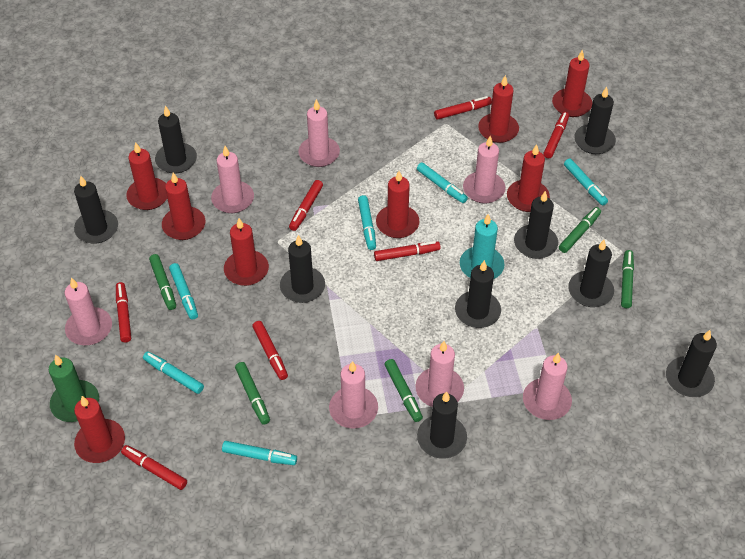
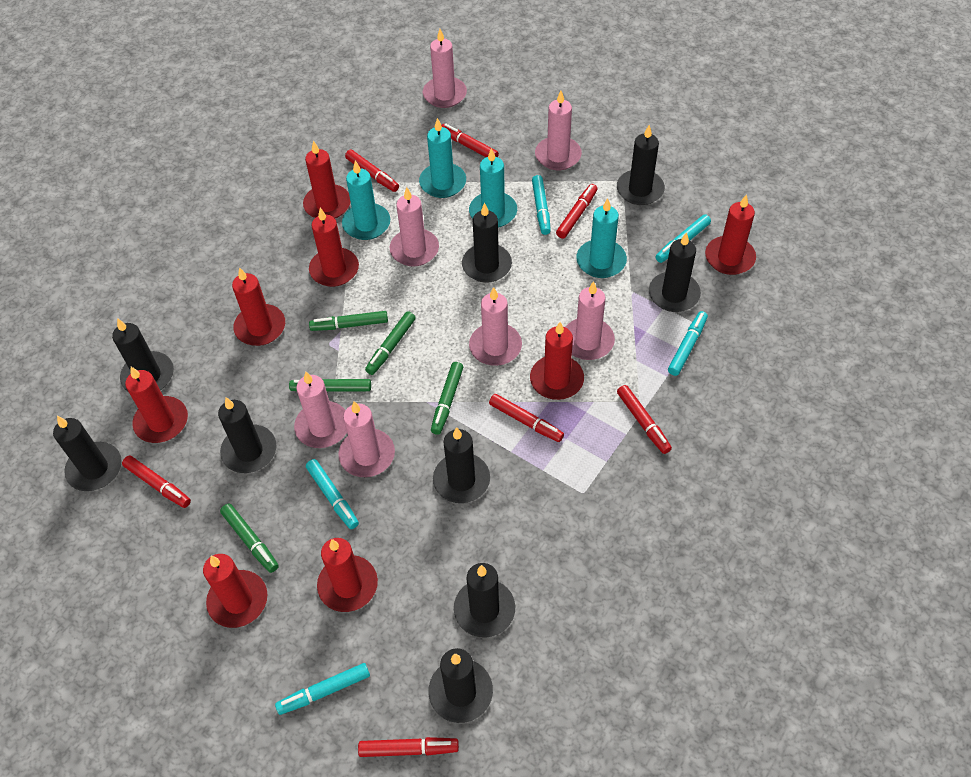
green candle: 1 -> 0
turquoise candle: 1 -> 4
turquoise marker: 6 -> 5

